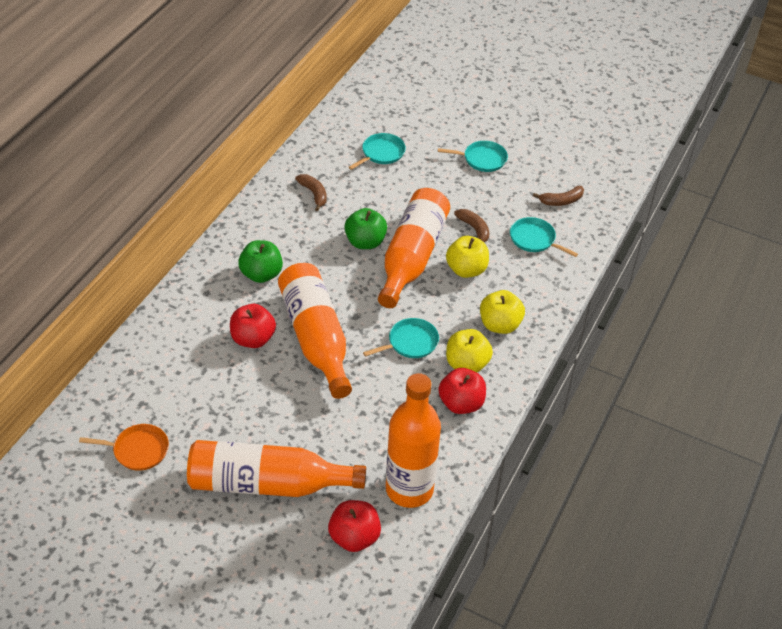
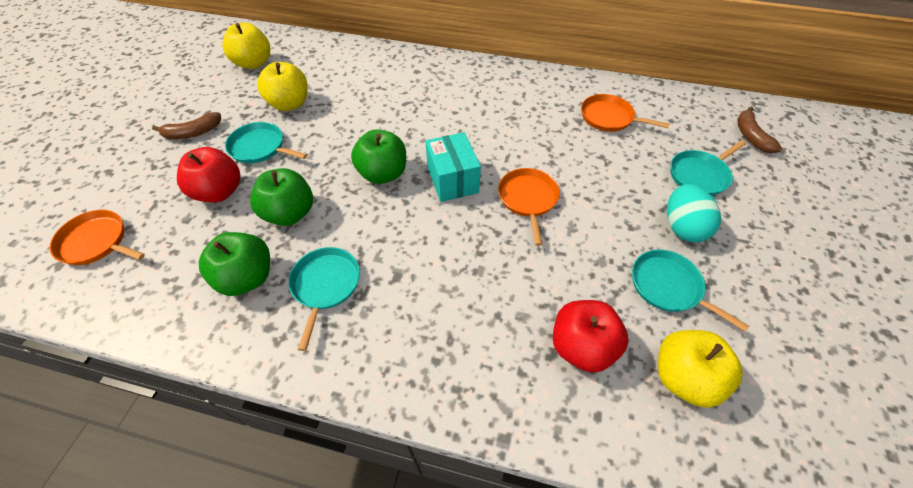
brown banana: 3 -> 2
green apple: 2 -> 3
orange bottle: 4 -> 0
orange pan: 1 -> 3
red apple: 3 -> 2
turquoise box: 0 -> 1
turquoise egg: 0 -> 1

